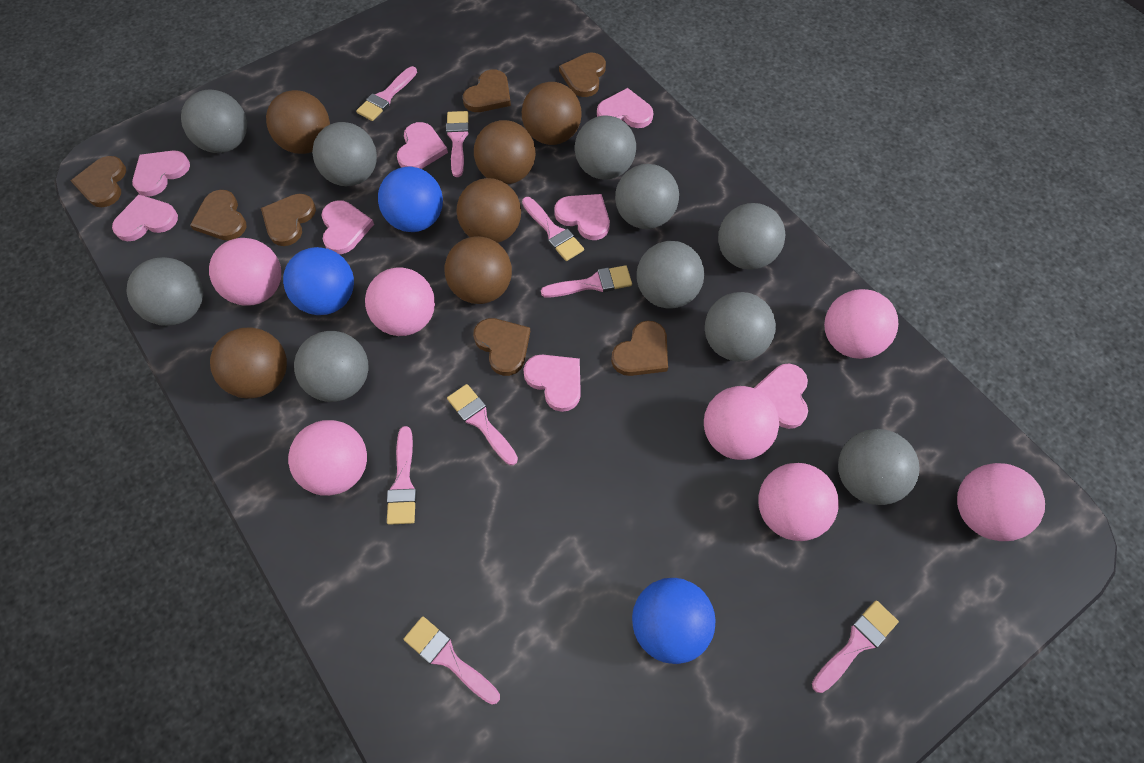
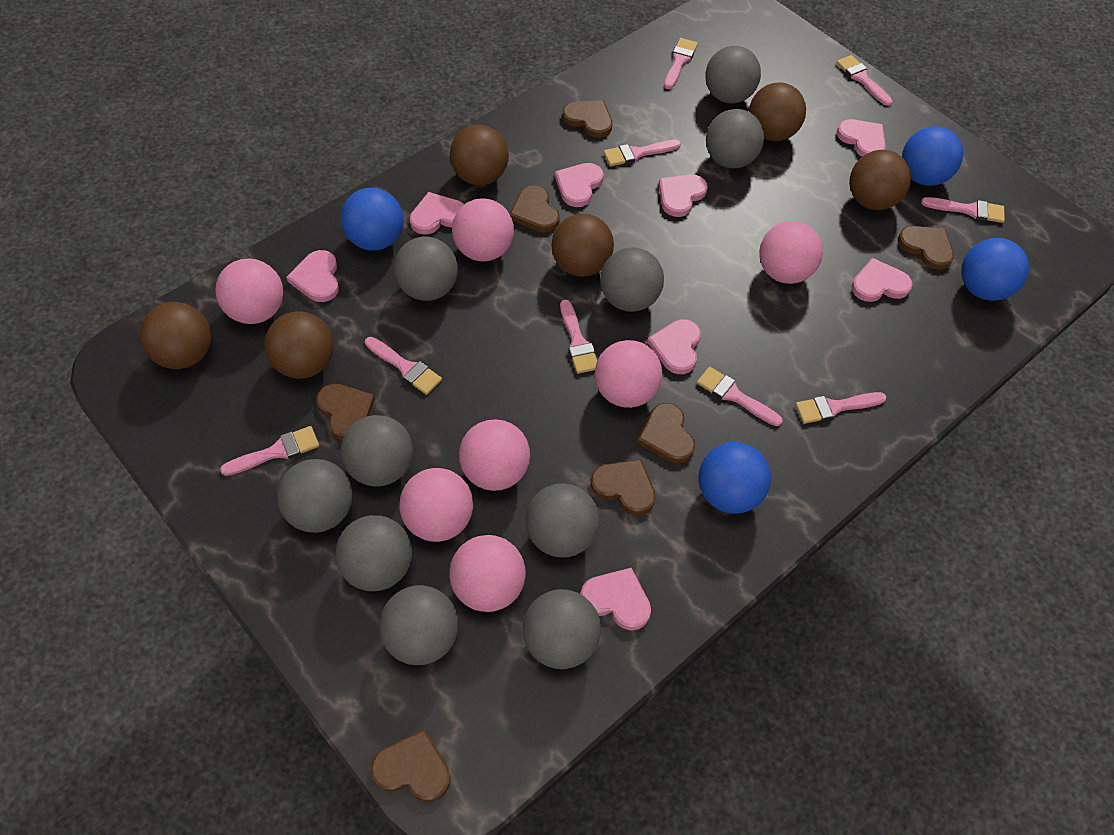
blue ball: 3 -> 4
pink brush: 8 -> 9

